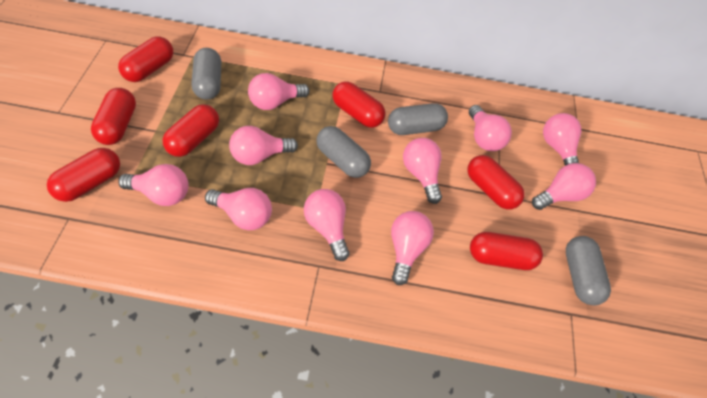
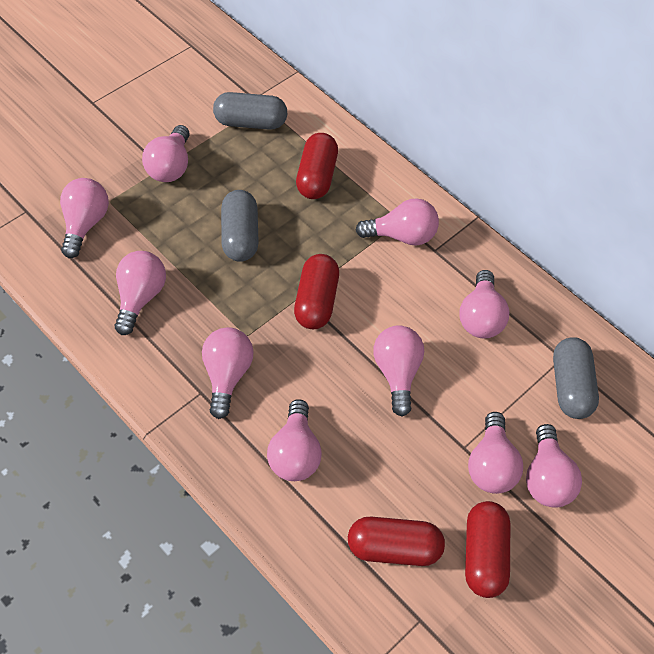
grey capsule: 4 -> 3
red capsule: 7 -> 4

